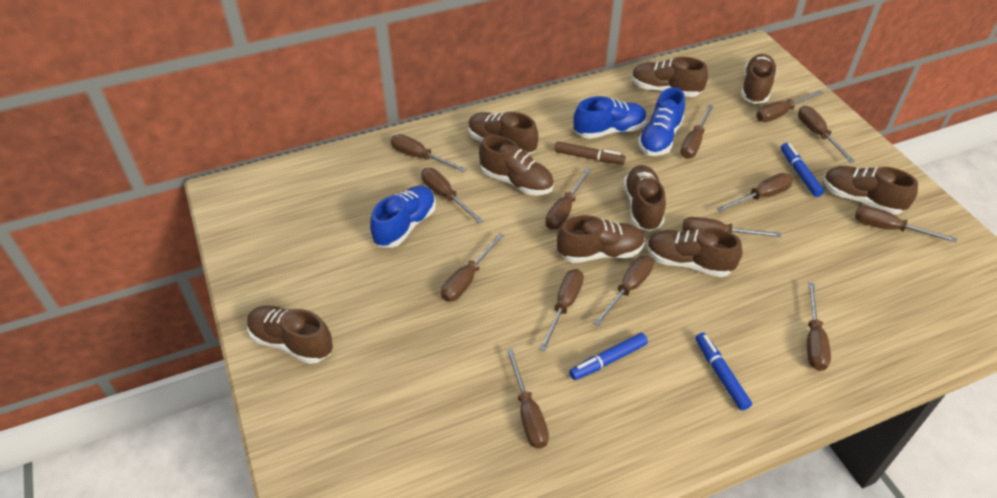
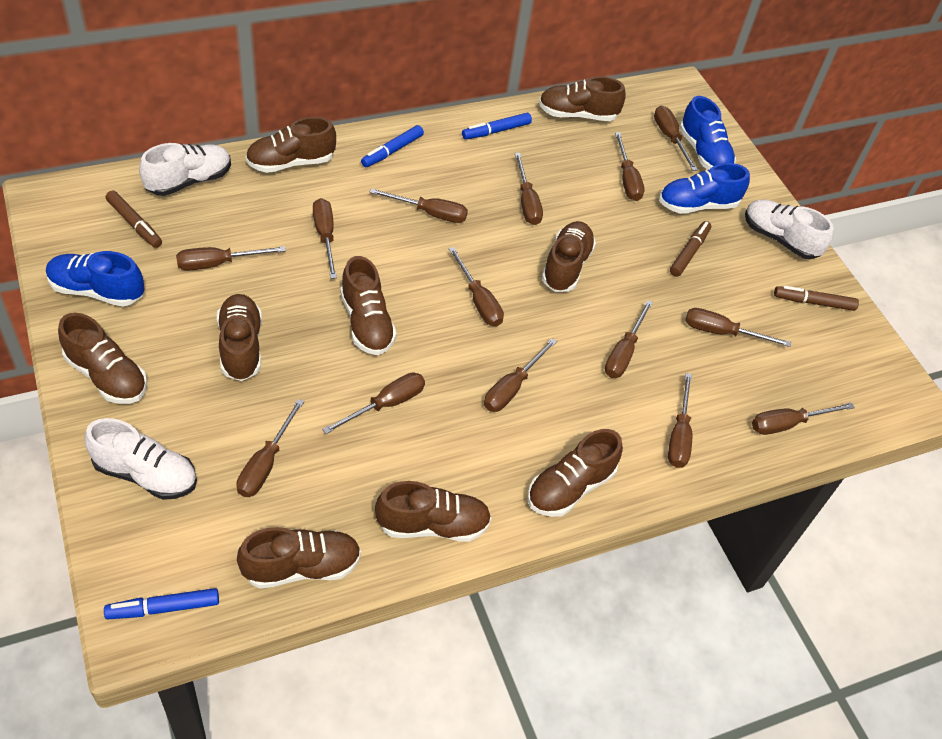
brown marker: 1 -> 3
white shoe: 0 -> 3

